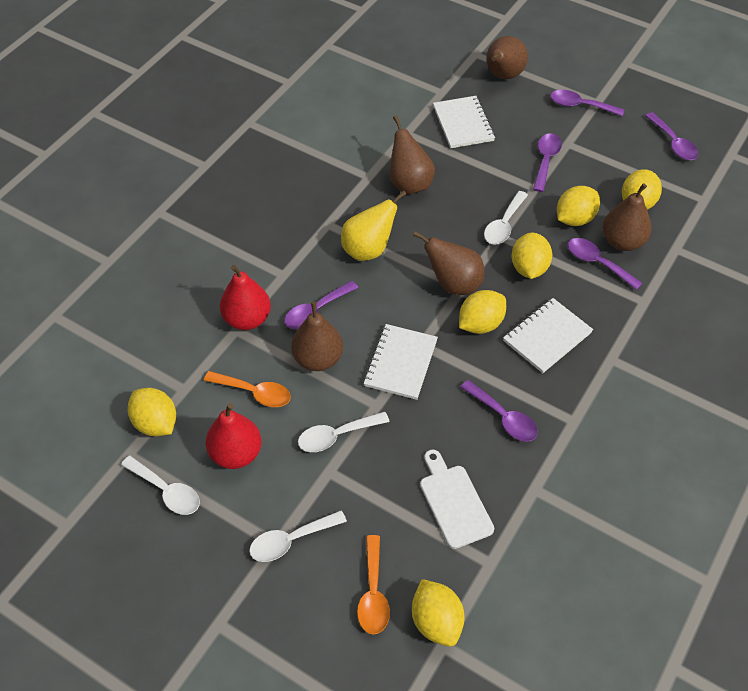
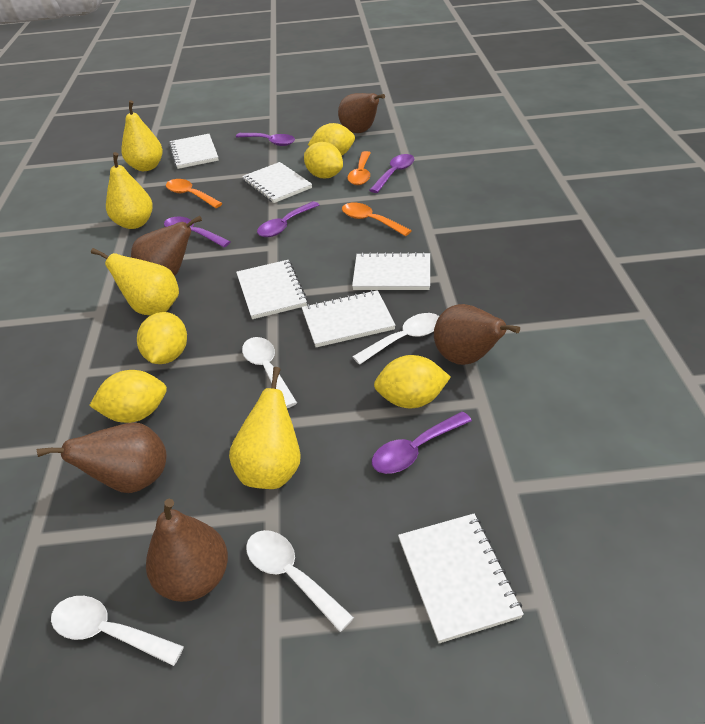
orange spoon: 2 -> 3
purple spoon: 6 -> 5
red pear: 2 -> 0
white cutting board: 1 -> 0
white notebook: 3 -> 6
yellow lemon: 6 -> 5
yellow pear: 1 -> 4

